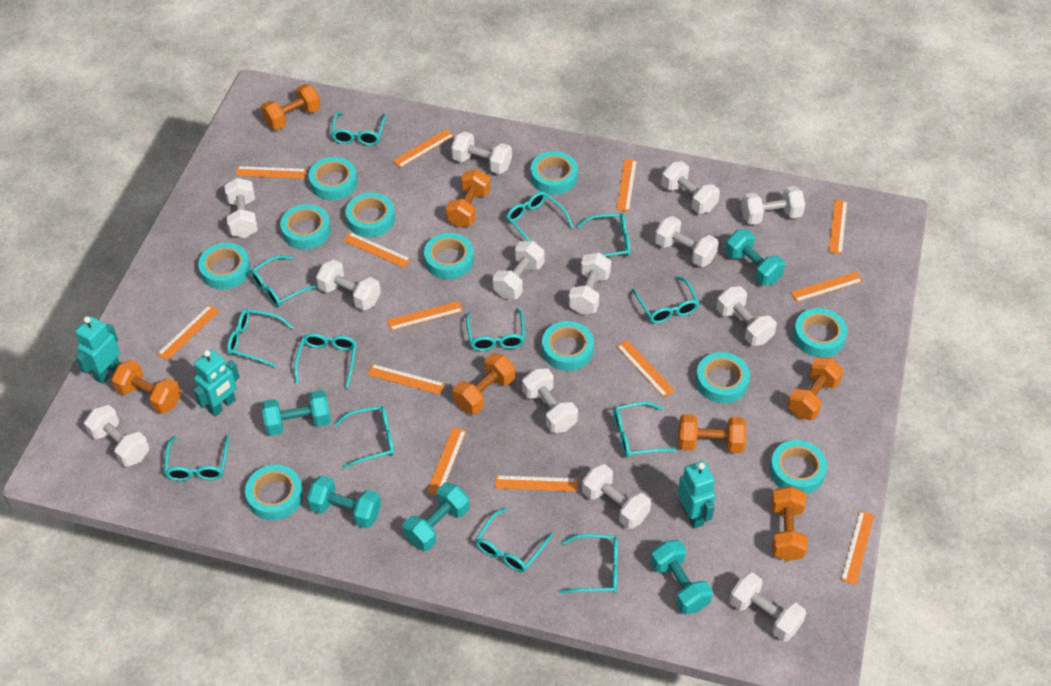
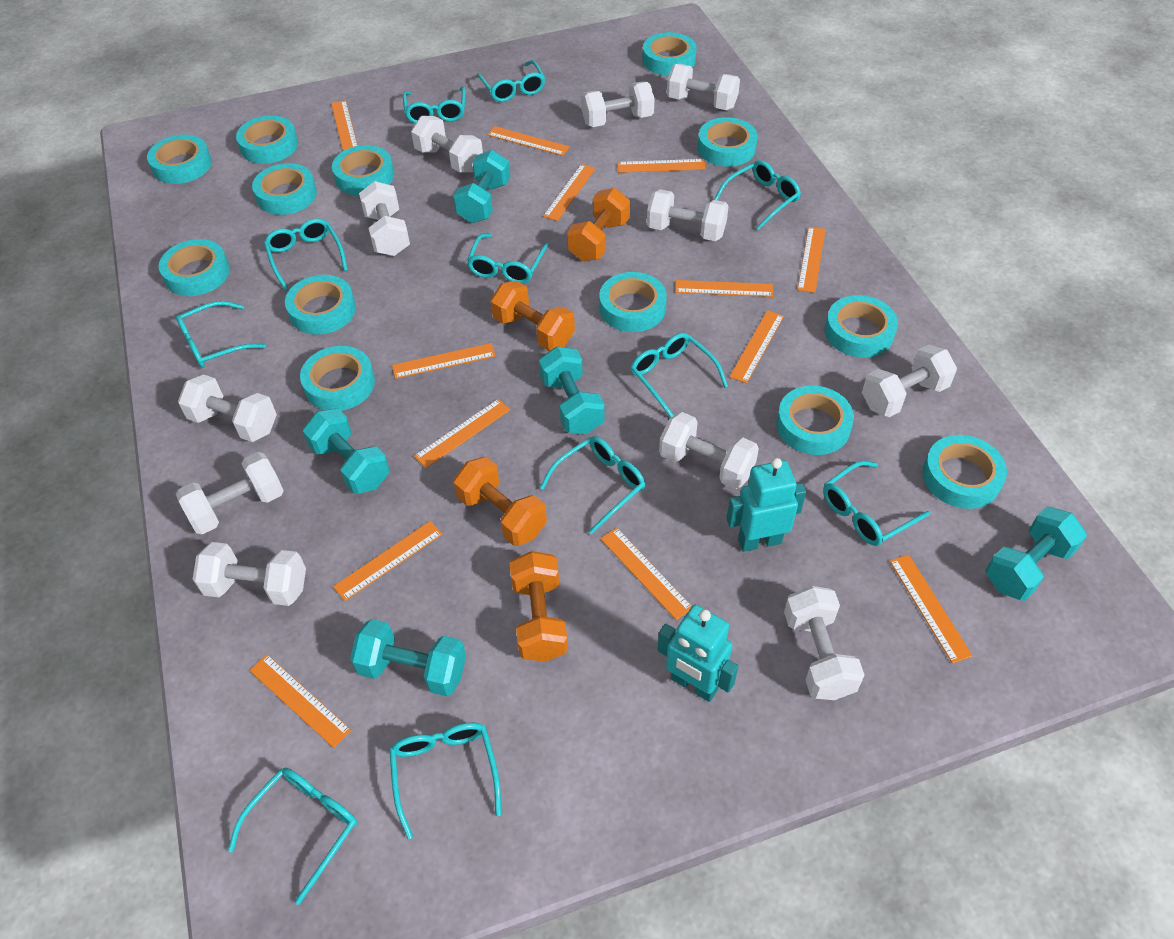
orange dumbbell: 7 -> 4
turquoise glasses: 13 -> 11
turquoise robot: 3 -> 2
turquoise tape: 11 -> 13
white dumbbell: 13 -> 11

